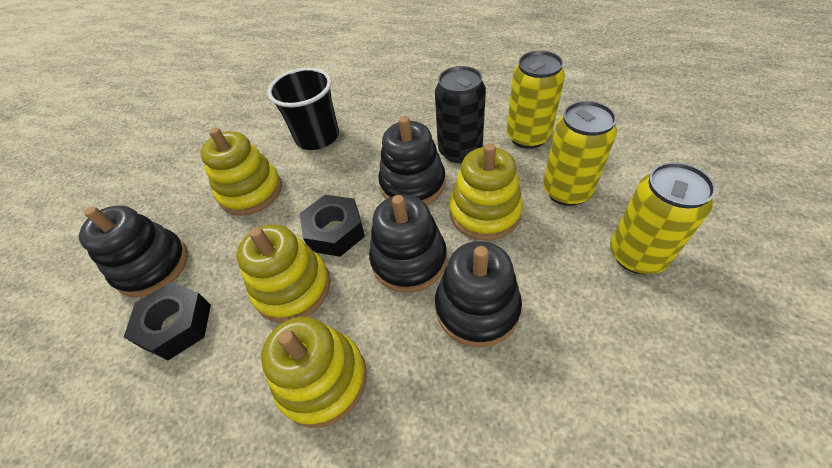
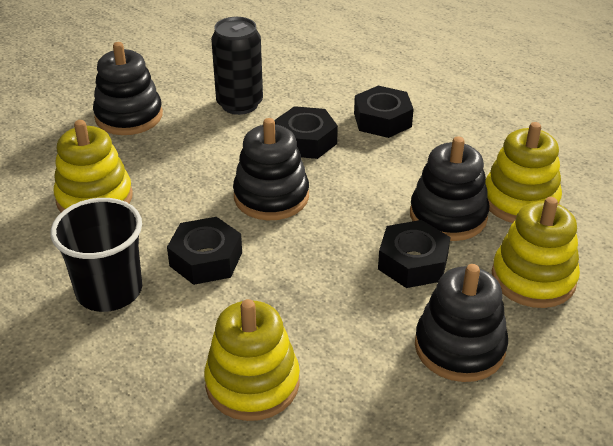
black nut: 2 -> 4
yellow can: 3 -> 0

